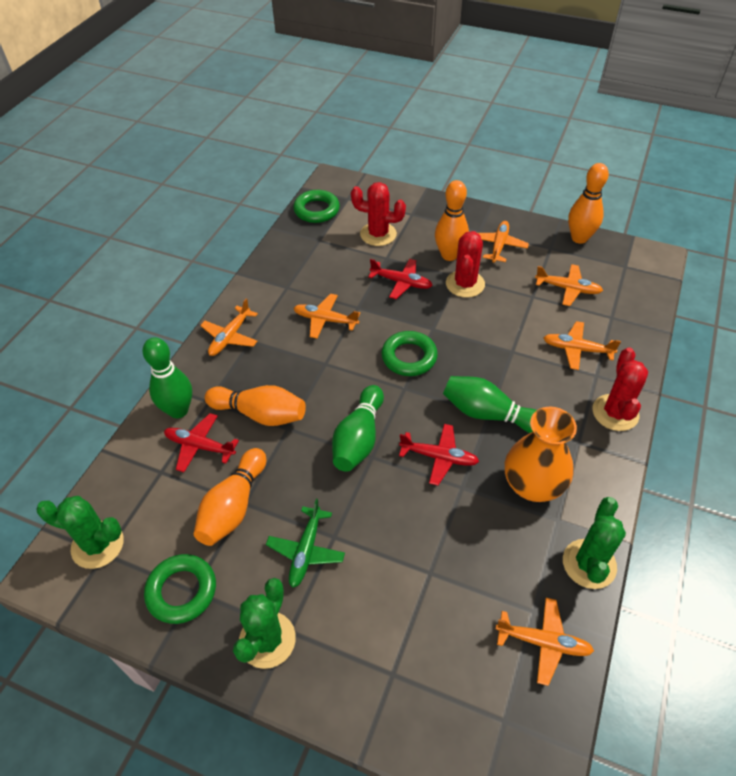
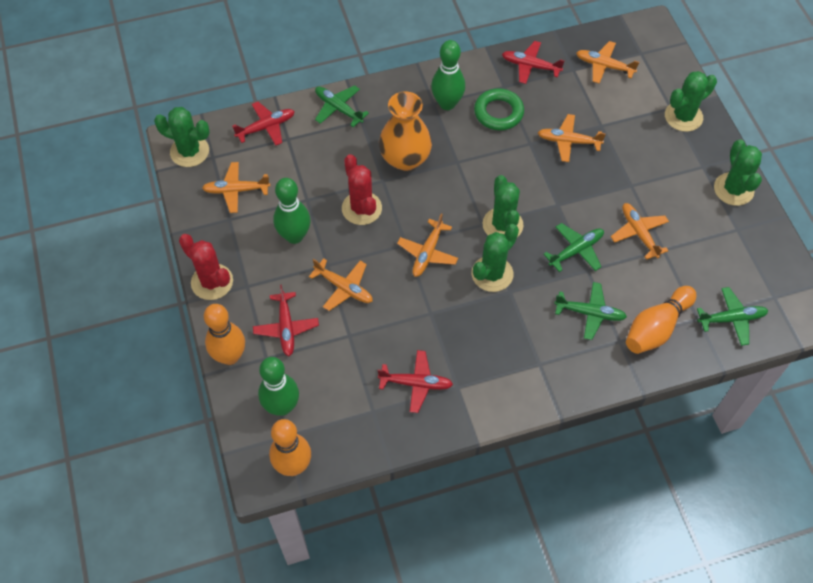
green cactus: 3 -> 5
green plane: 1 -> 4
green ring: 3 -> 1
orange bowling pin: 4 -> 3
red cactus: 3 -> 2
red plane: 3 -> 4

